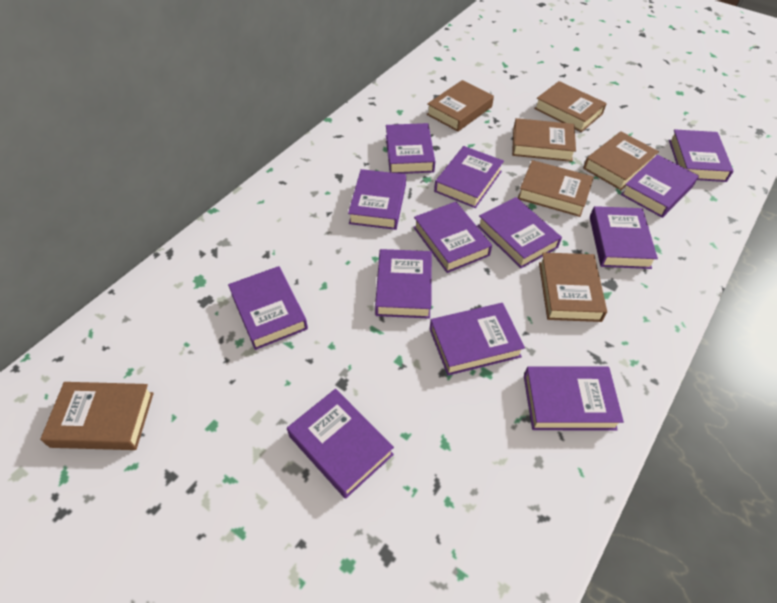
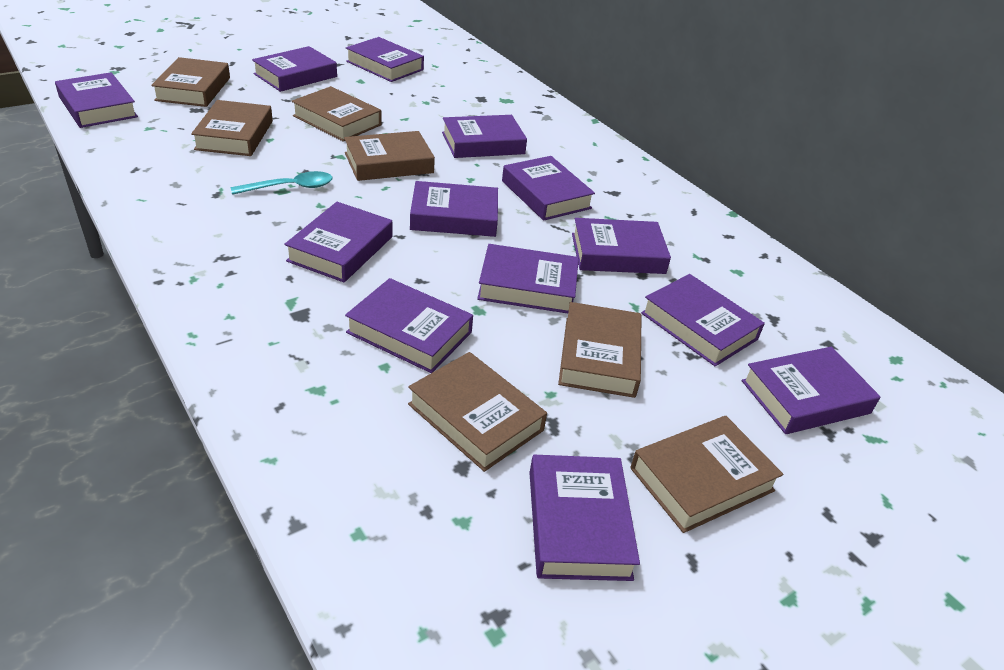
turquoise spoon: 0 -> 1

